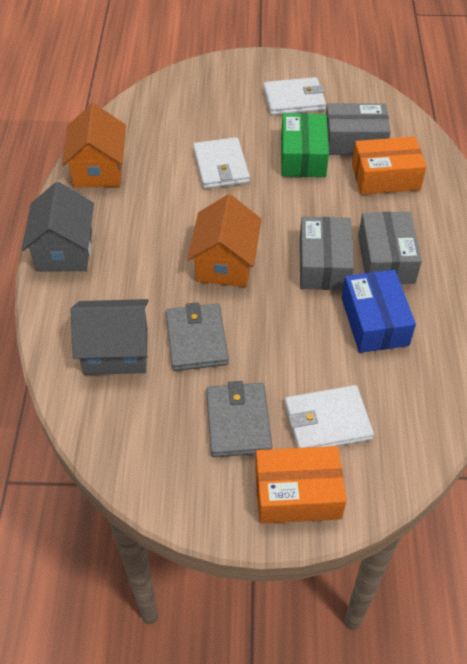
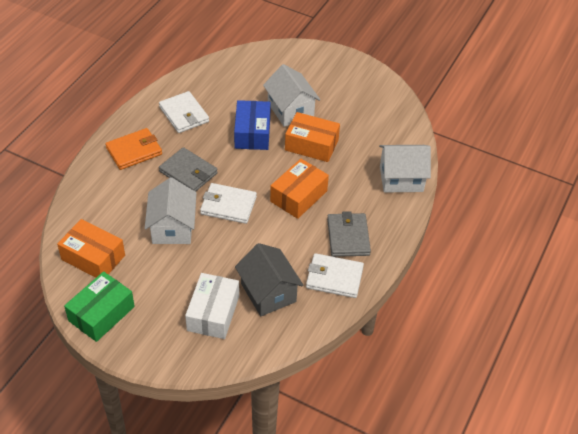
grey box: 3 -> 0
grey house: 2 -> 1
orange box: 2 -> 3
orange house: 2 -> 0
orange wallet: 0 -> 1
white box: 0 -> 1
white house: 0 -> 3

